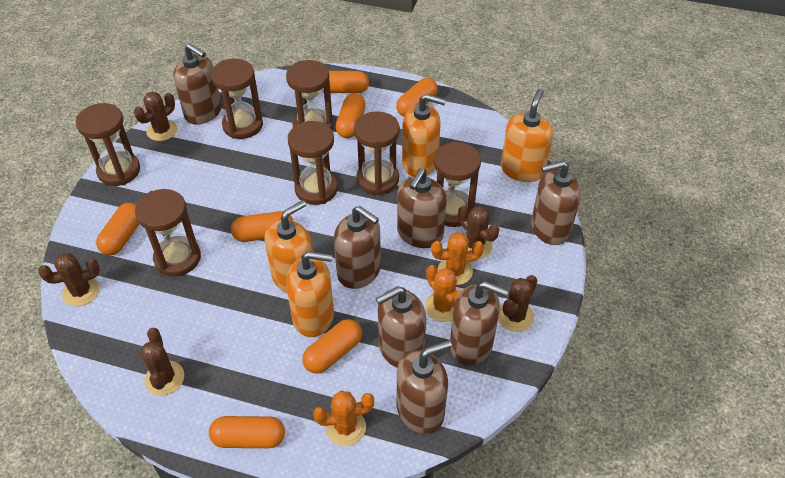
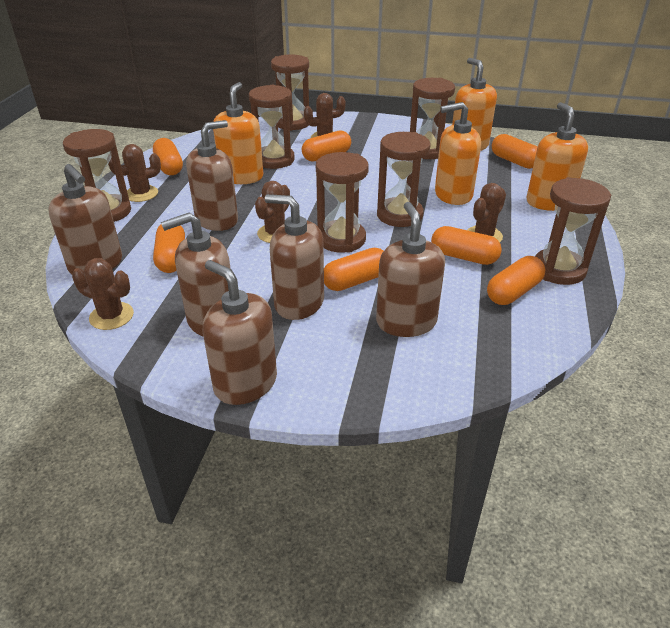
brown soap dispenser: 7 -> 6
orange cactus: 3 -> 0

